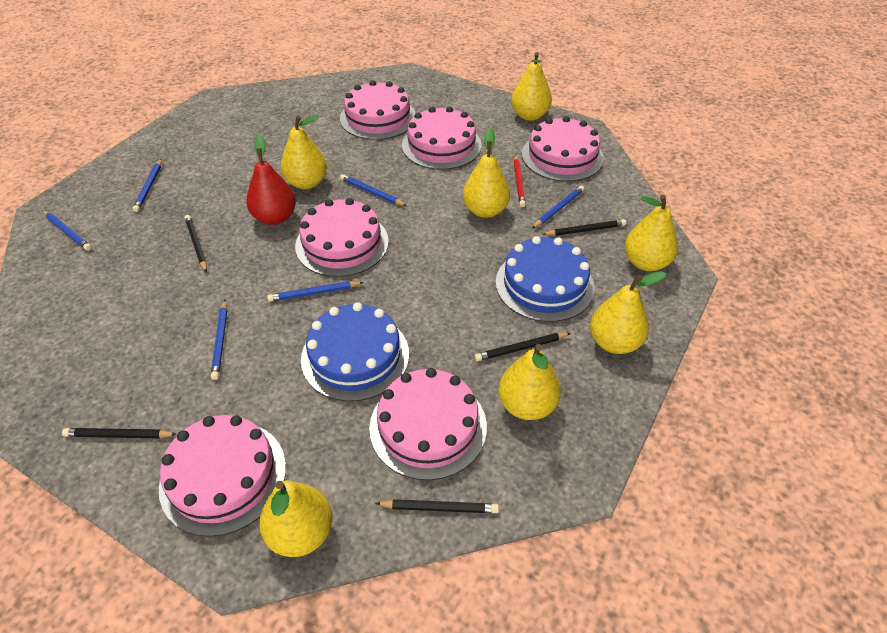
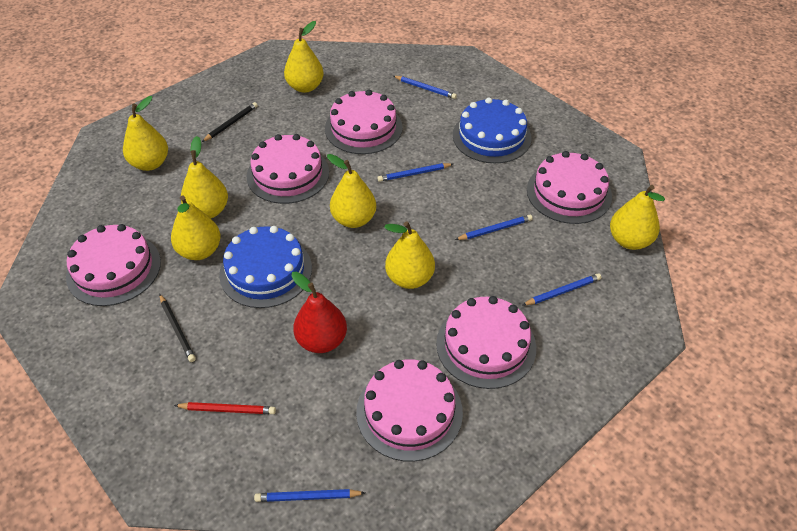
black pencil: 5 -> 2
blue pencil: 6 -> 5

